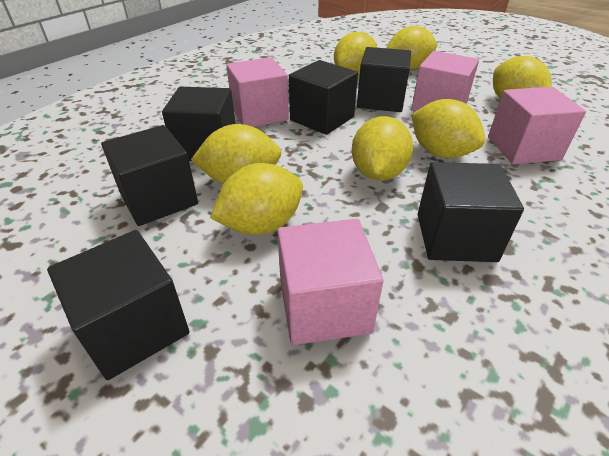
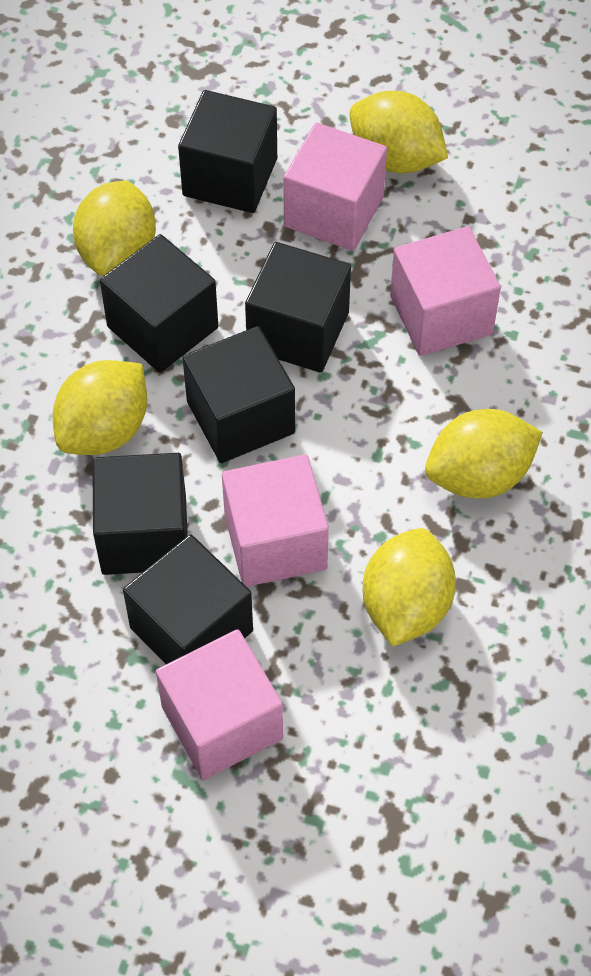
yellow lemon: 7 -> 5

